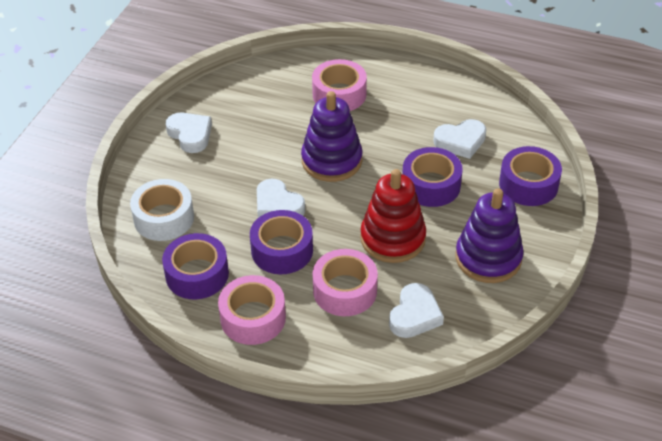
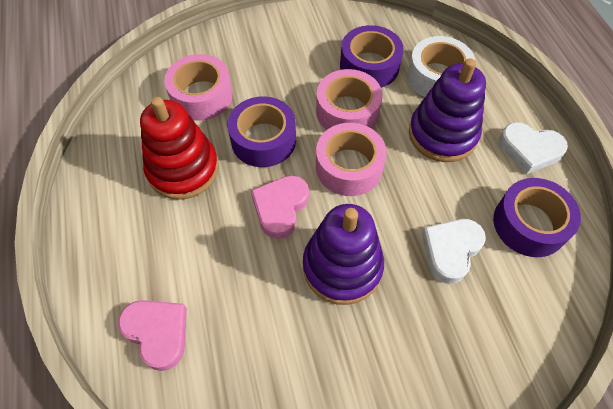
pink heart: 0 -> 2
purple tape: 4 -> 3
white heart: 4 -> 2

